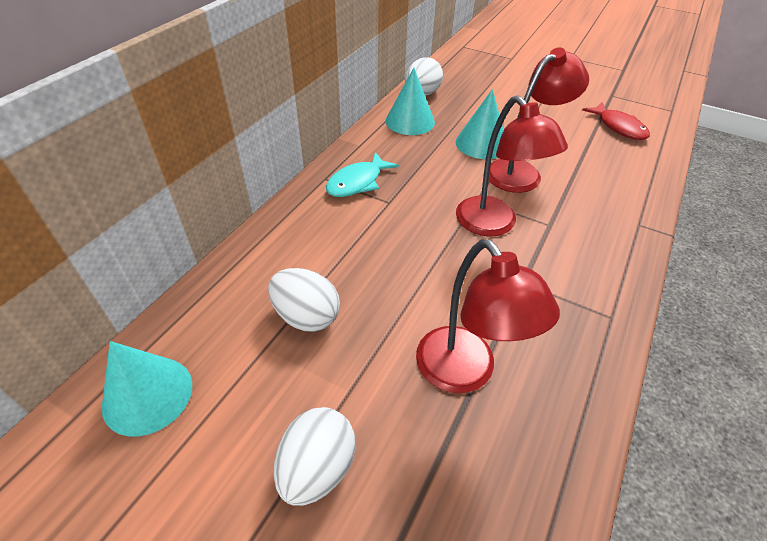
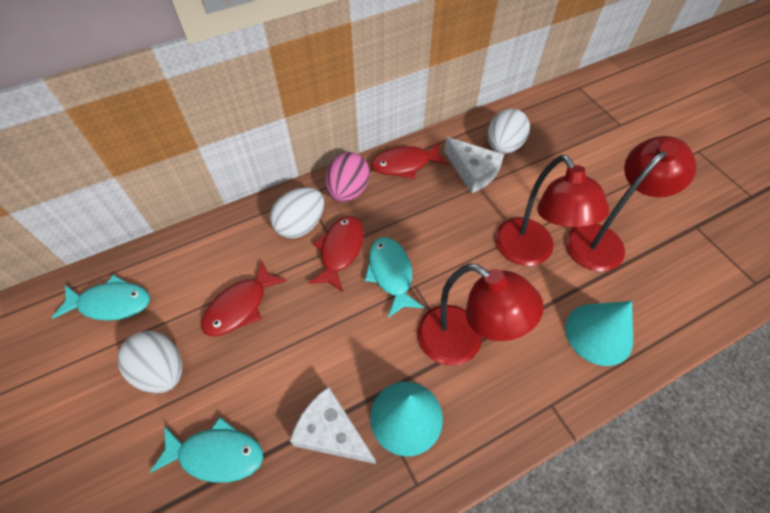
pink egg: 0 -> 1
red fish: 1 -> 3
turquoise cone: 3 -> 2
turquoise fish: 1 -> 3
white cheese: 0 -> 2

